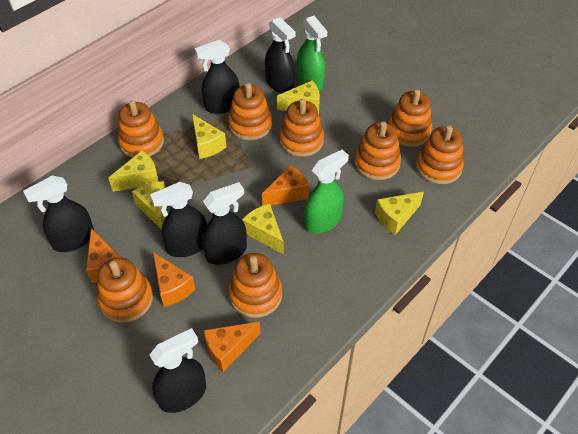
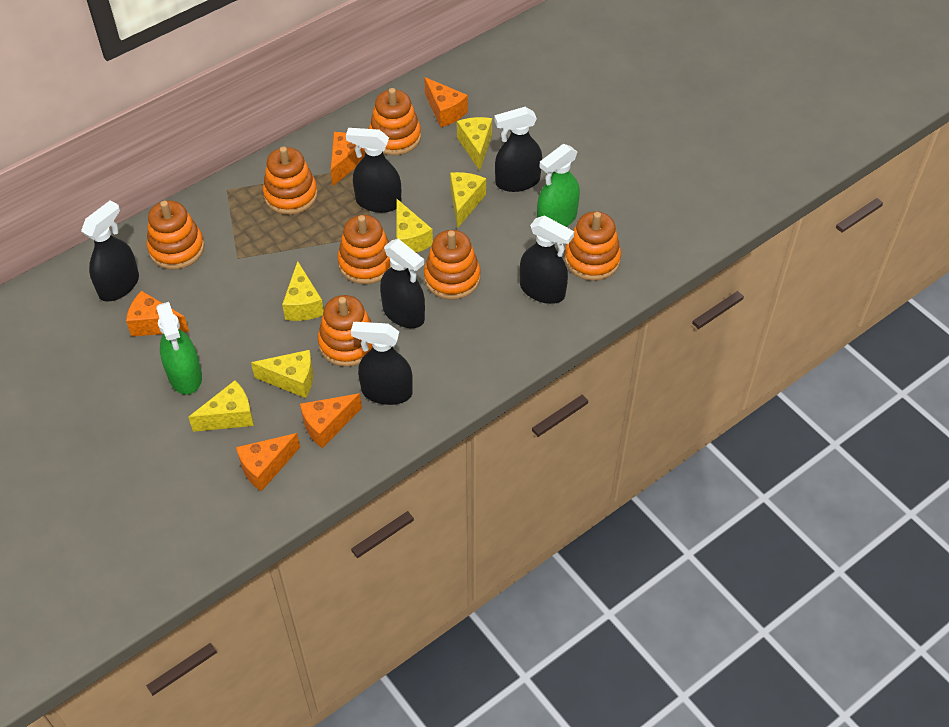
orange cheese: 4 -> 5
orange stacking toy: 8 -> 7

